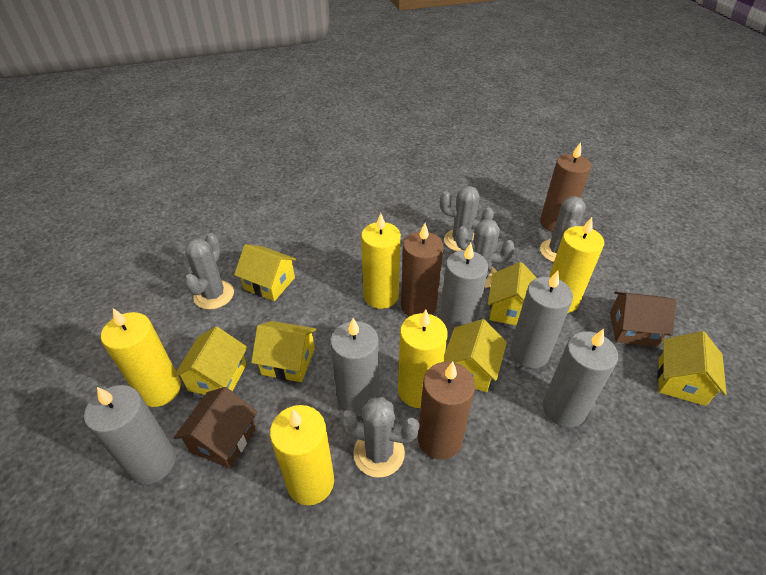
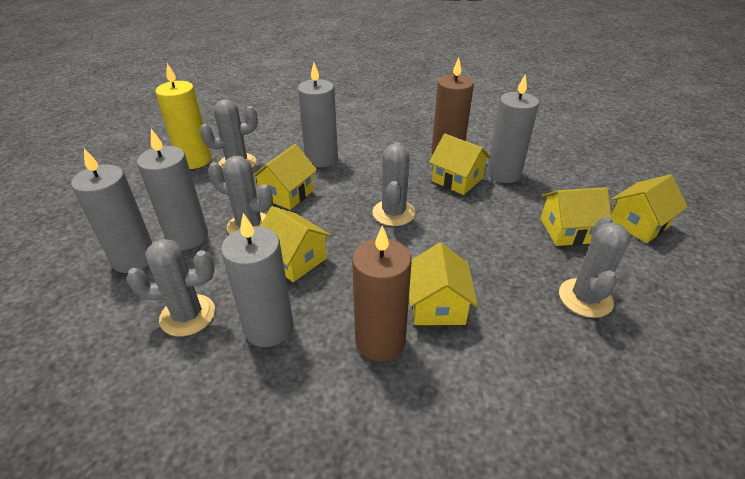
brown candle: 3 -> 2
brown house: 2 -> 0
yellow candle: 5 -> 1

